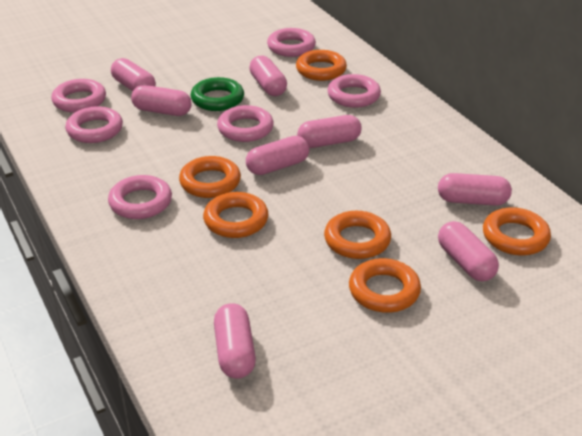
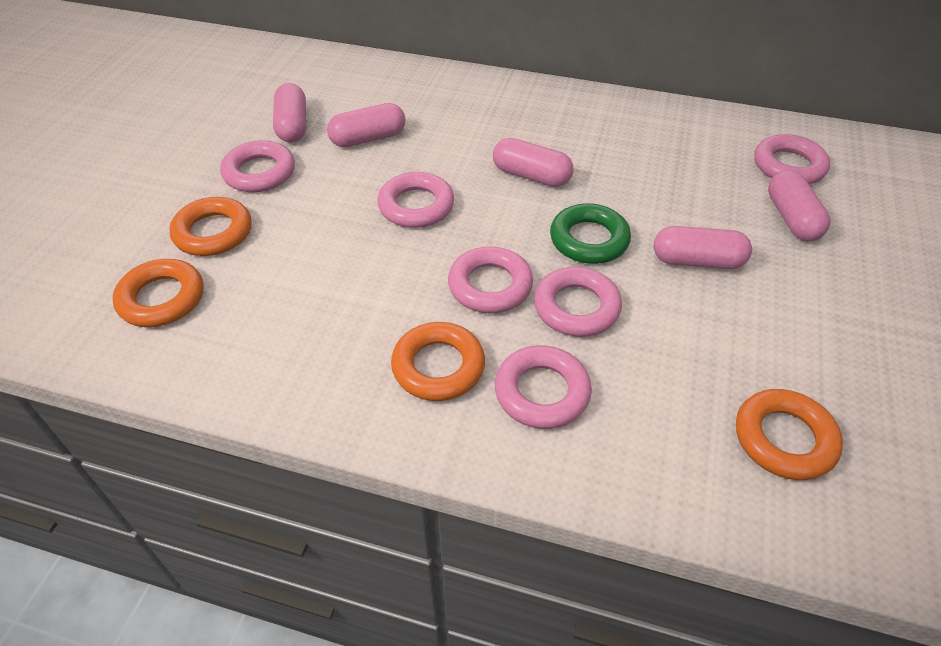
orange ring: 6 -> 4
pink capsule: 8 -> 5

